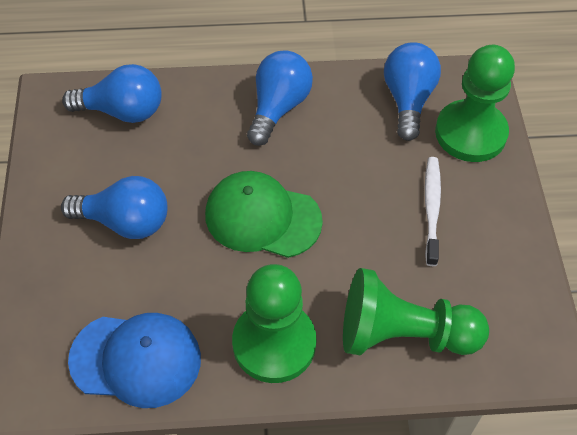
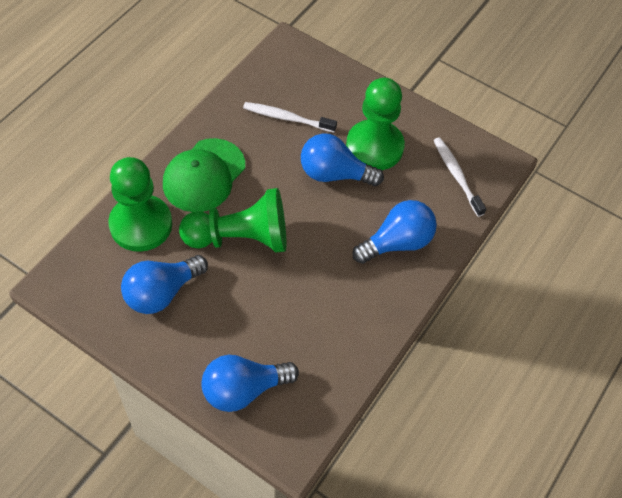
blue cap: 1 -> 0
white toothbrush: 1 -> 2

